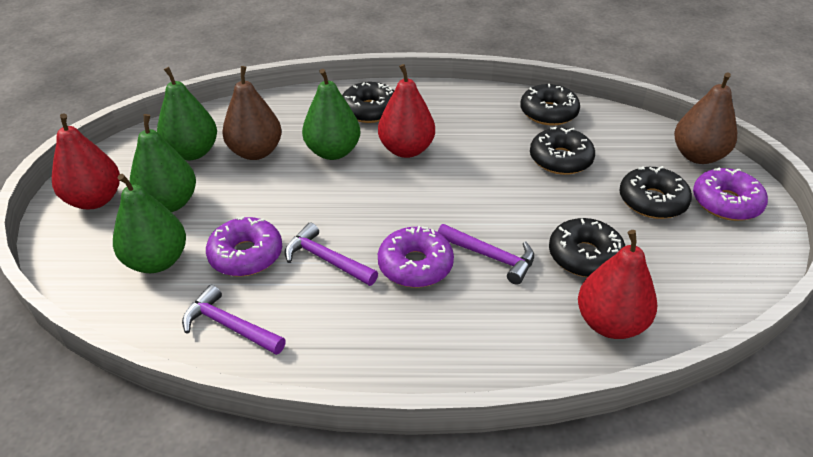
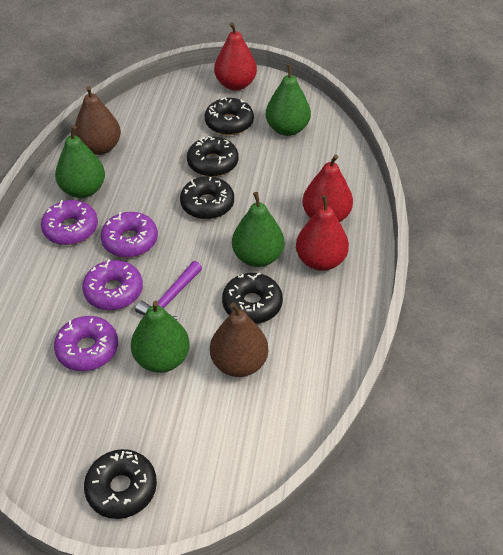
purple donut: 3 -> 4
purple hammer: 3 -> 1

